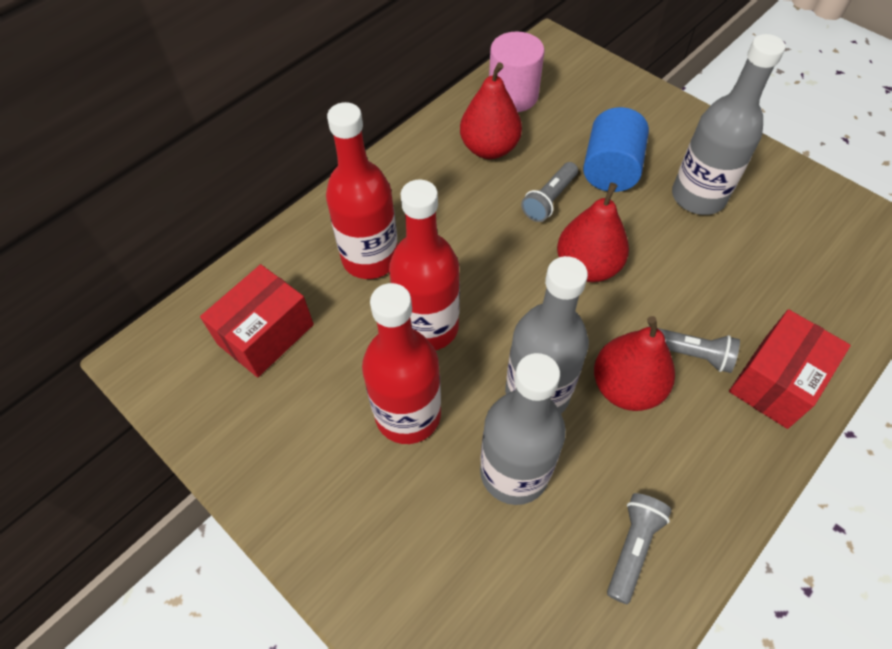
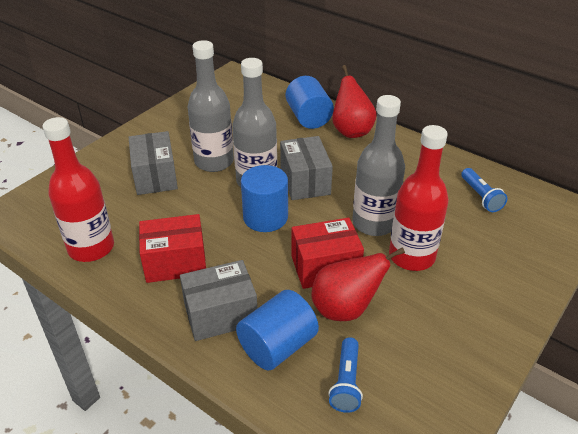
blue cylinder: 1 -> 3
blue flashlight: 0 -> 2
grey box: 0 -> 3
grey flashlight: 3 -> 0
pink cylinder: 1 -> 0
red bottle: 3 -> 2
red pear: 3 -> 2

